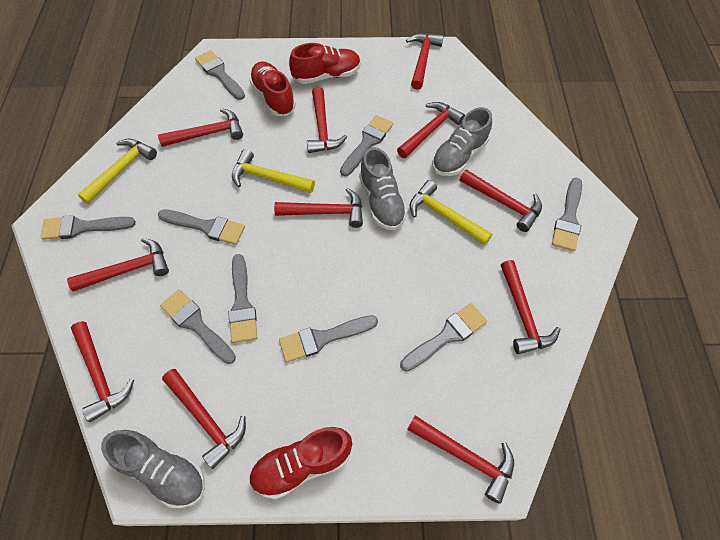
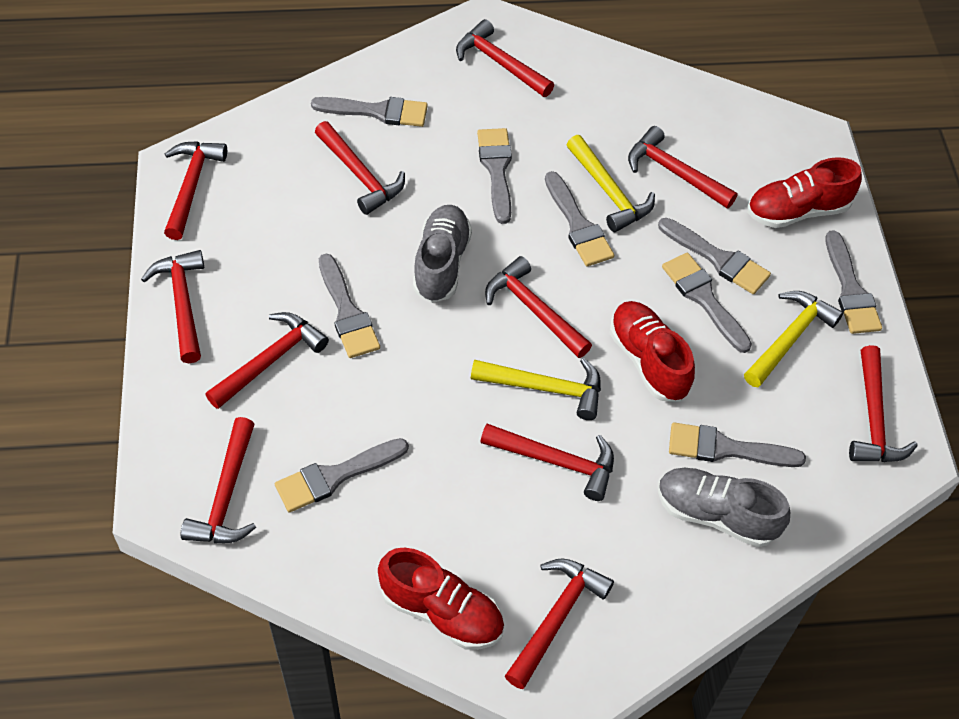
grey shoe: 3 -> 2

